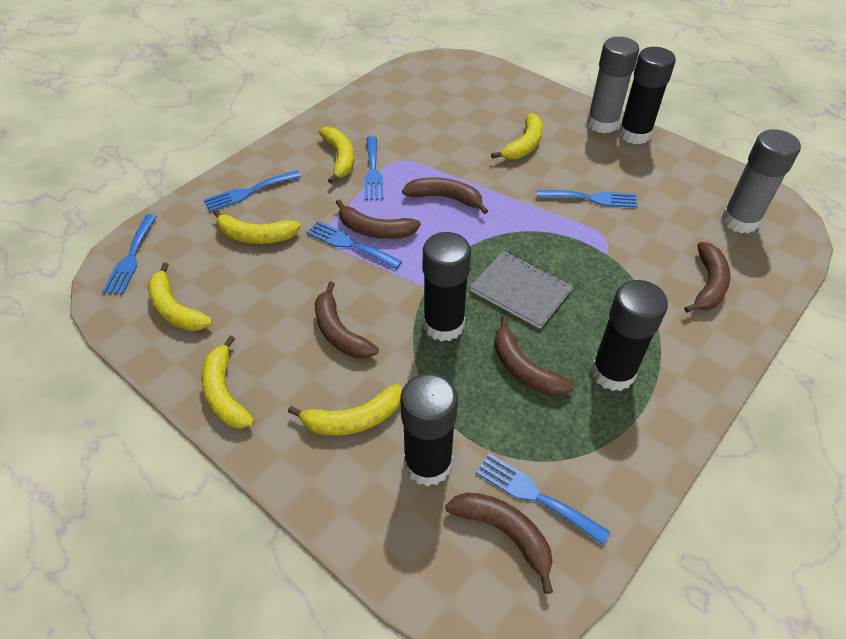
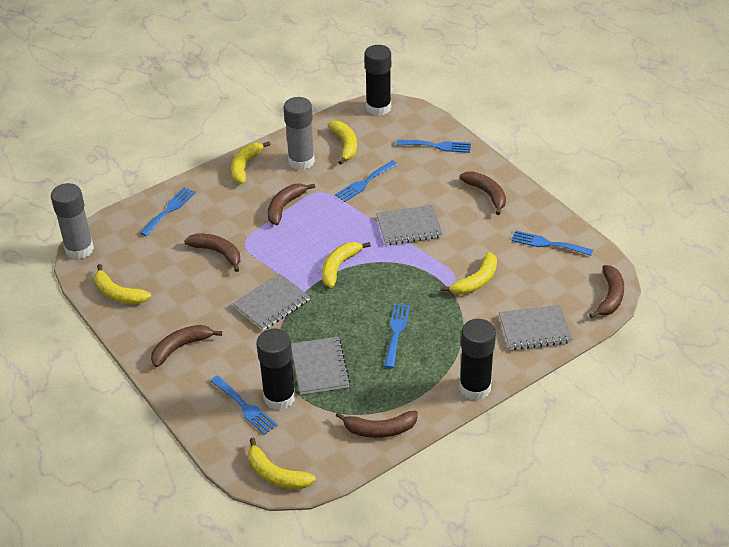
black glue stick: 4 -> 3
grey notebook: 1 -> 4

